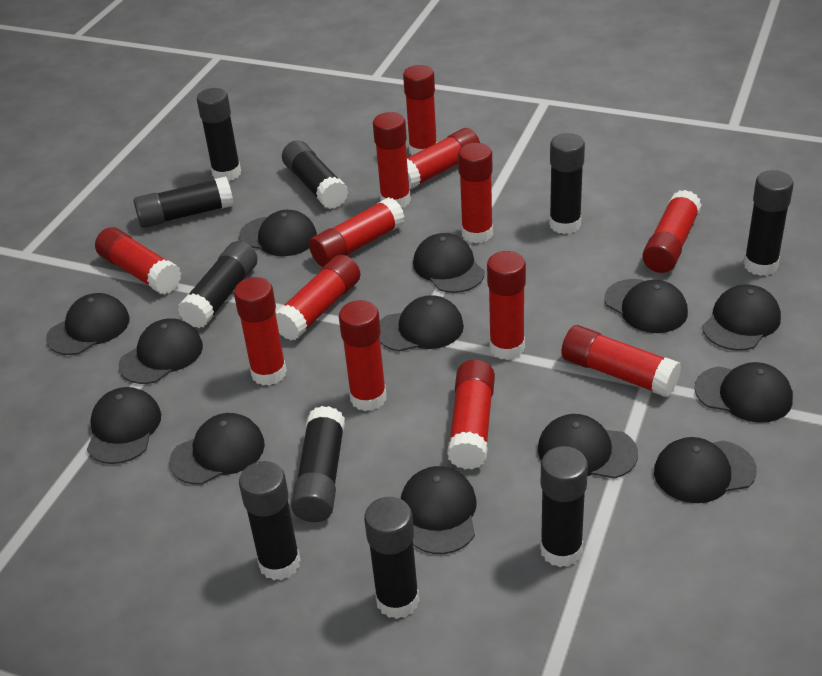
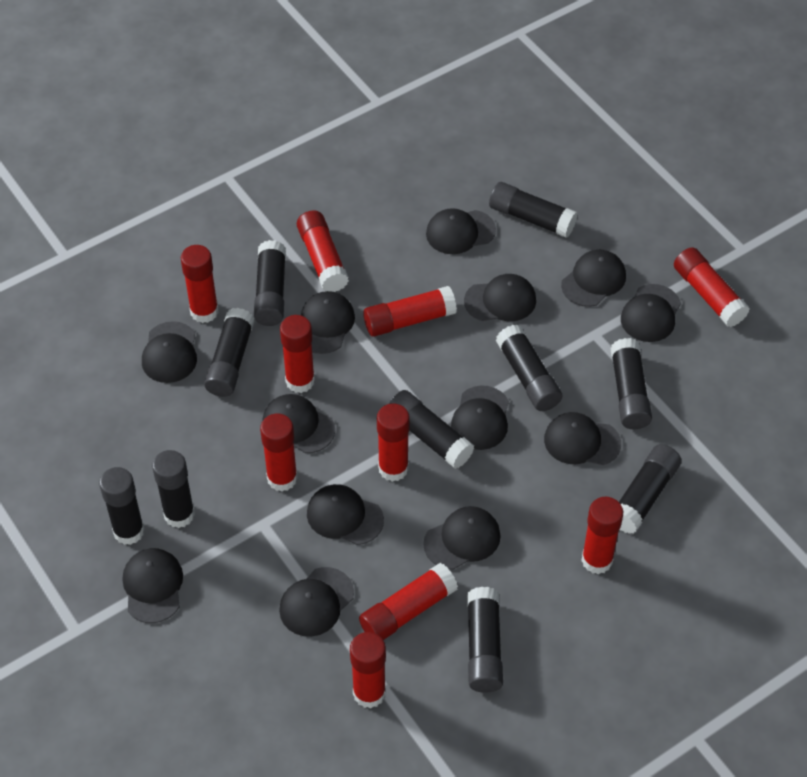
red glue stick: 13 -> 10

